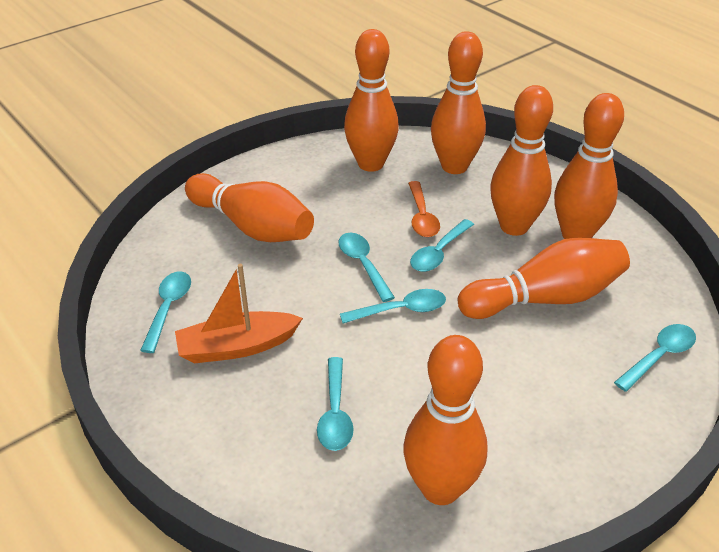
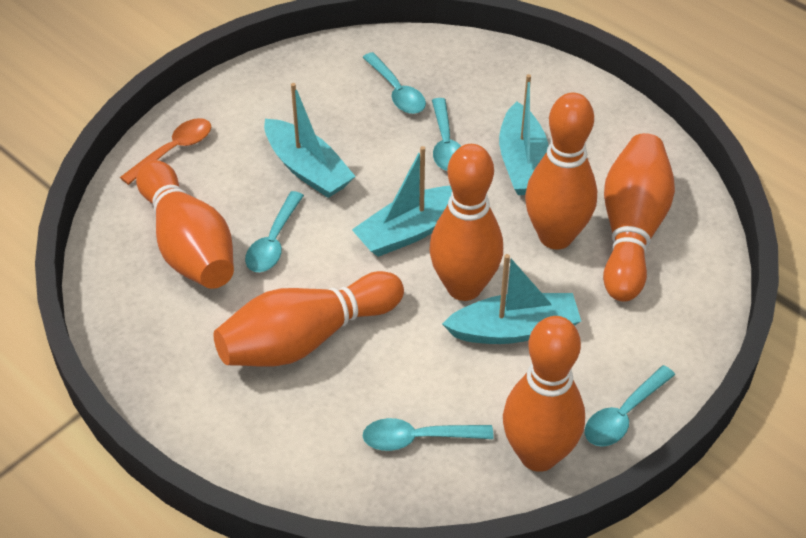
orange boat: 1 -> 0
orange bowling pin: 7 -> 6
turquoise boat: 0 -> 4
turquoise spoon: 6 -> 5

